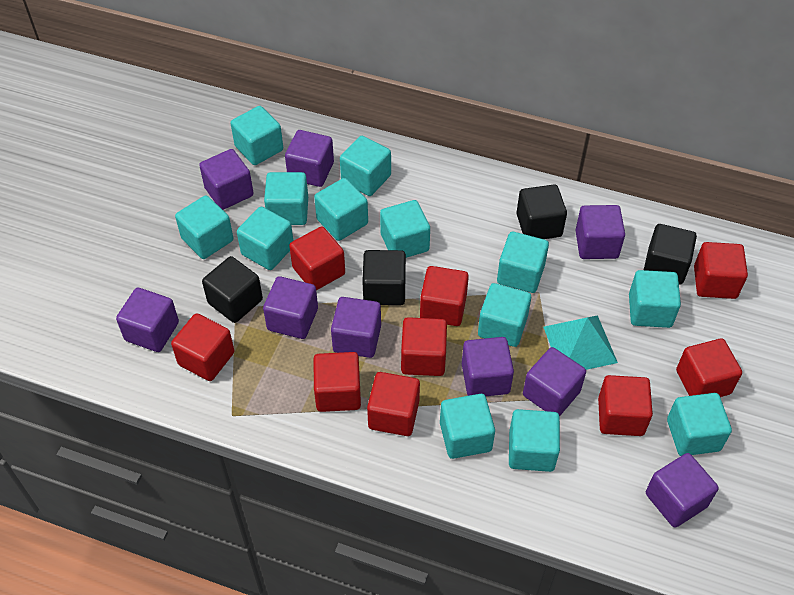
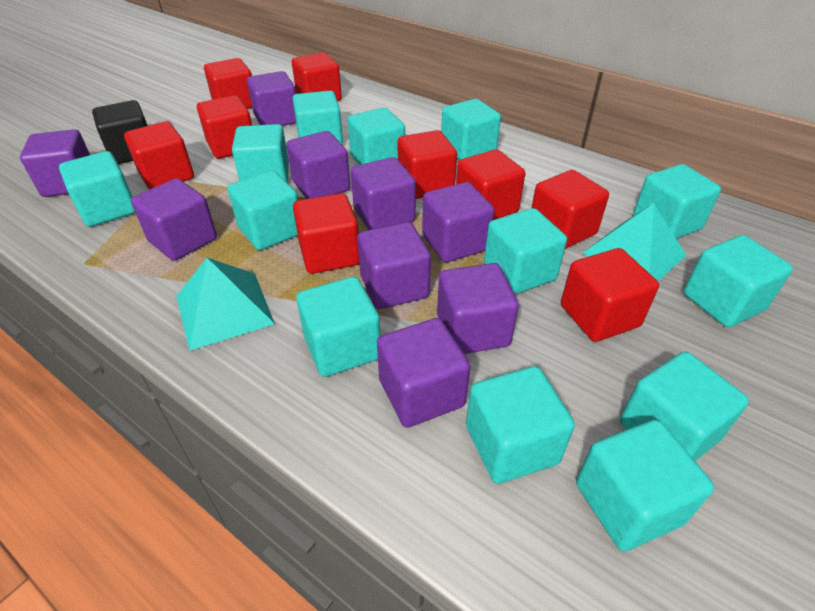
black cube: 4 -> 1
turquoise pyramid: 1 -> 2

